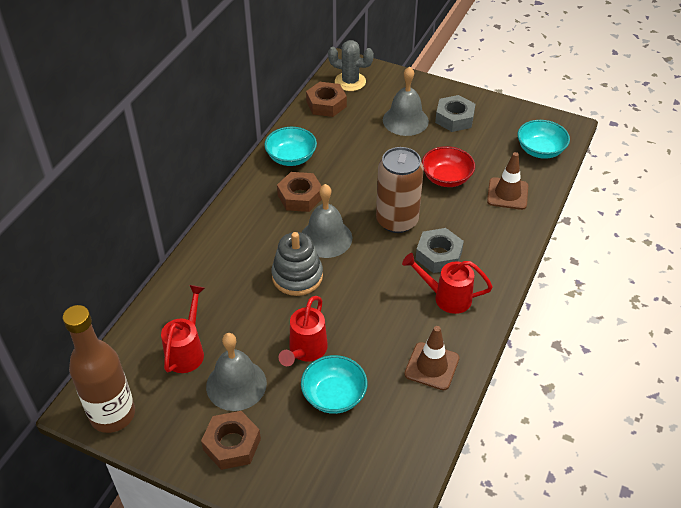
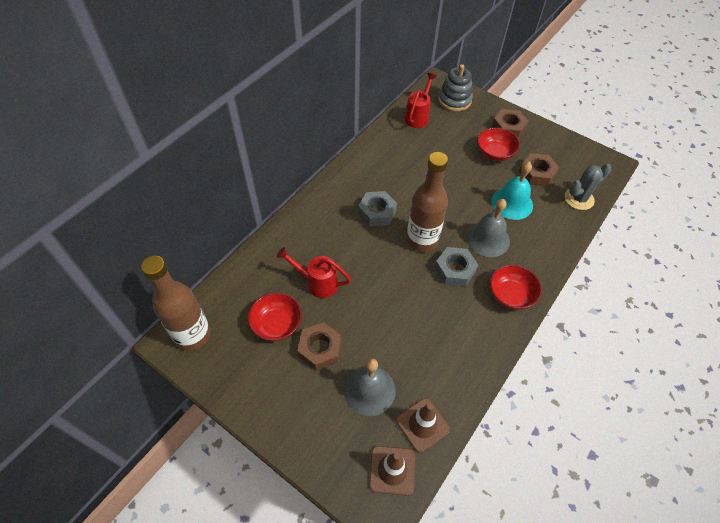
brown bottle: 1 -> 2
brown can: 1 -> 0
grey bell: 3 -> 2
red bowl: 1 -> 3
red watering can: 3 -> 2
turquoise bell: 0 -> 1
turquoise bowl: 3 -> 0

